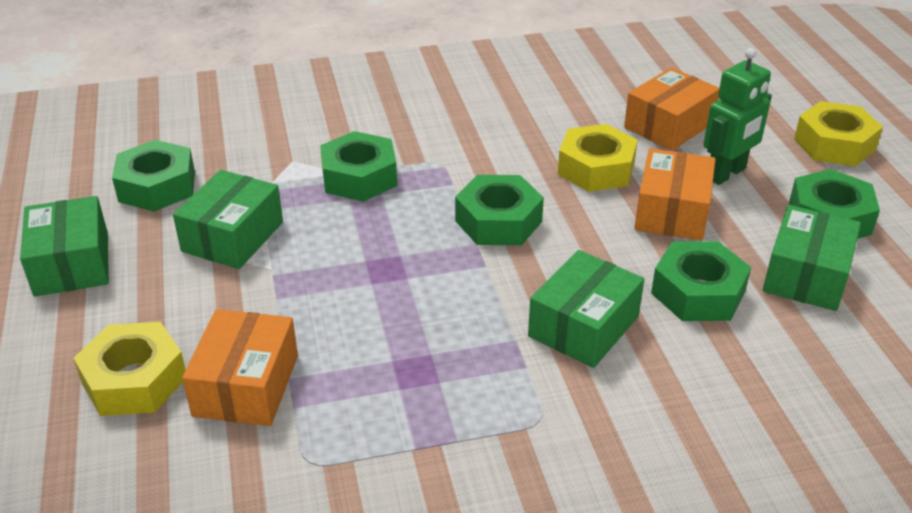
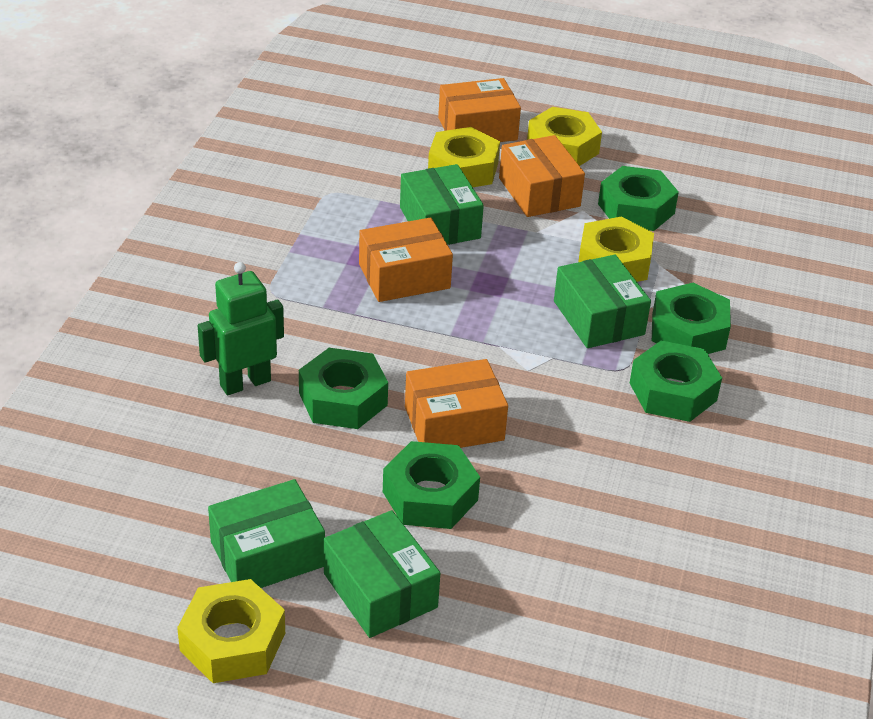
orange box: 3 -> 4
yellow nut: 3 -> 4

